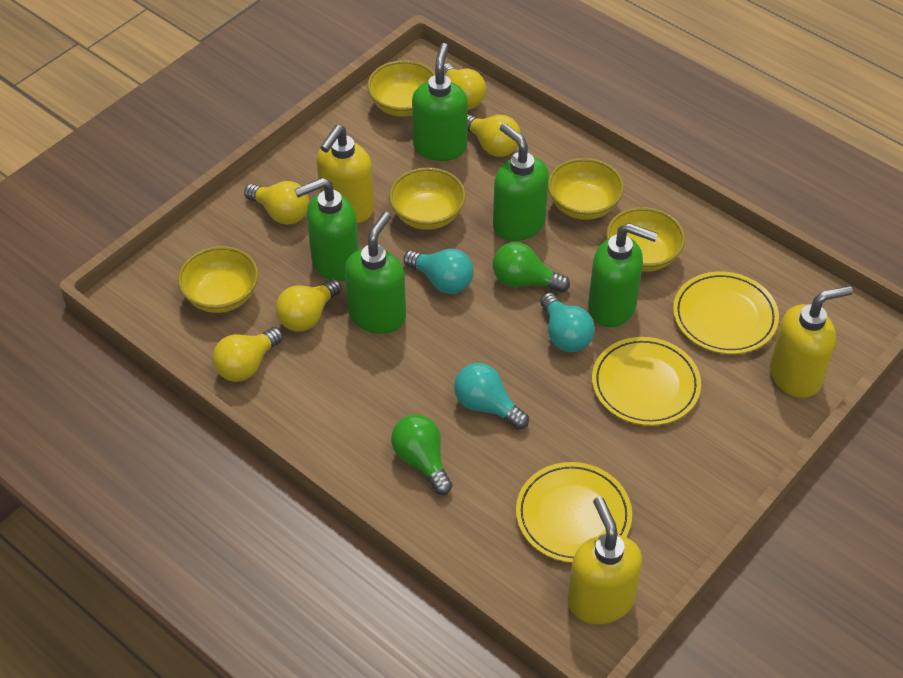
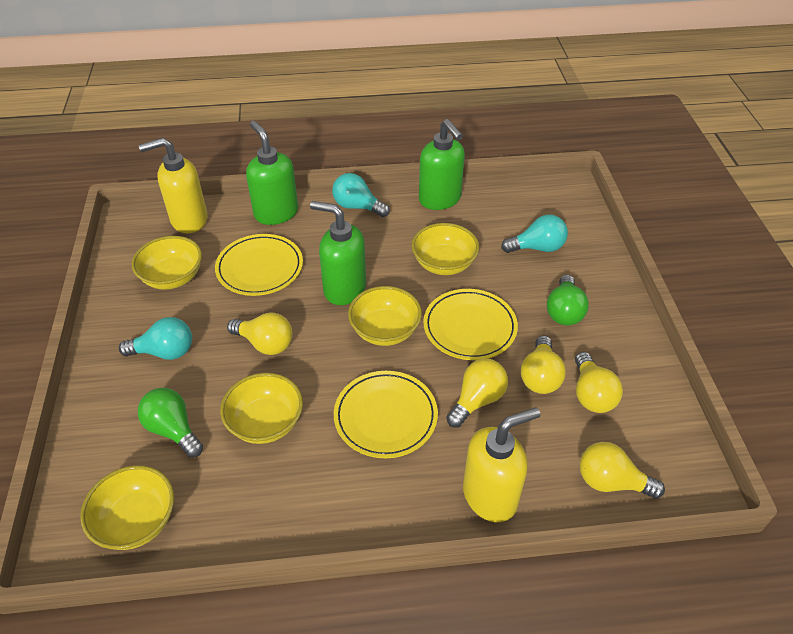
green soap dispenser: 5 -> 3
yellow soap dispenser: 3 -> 2

